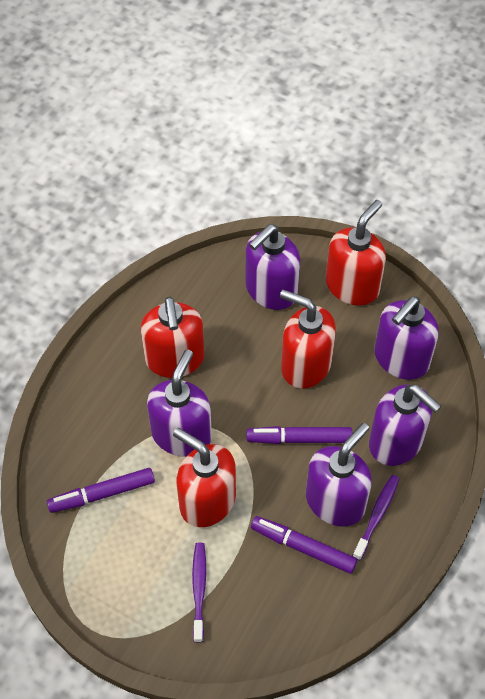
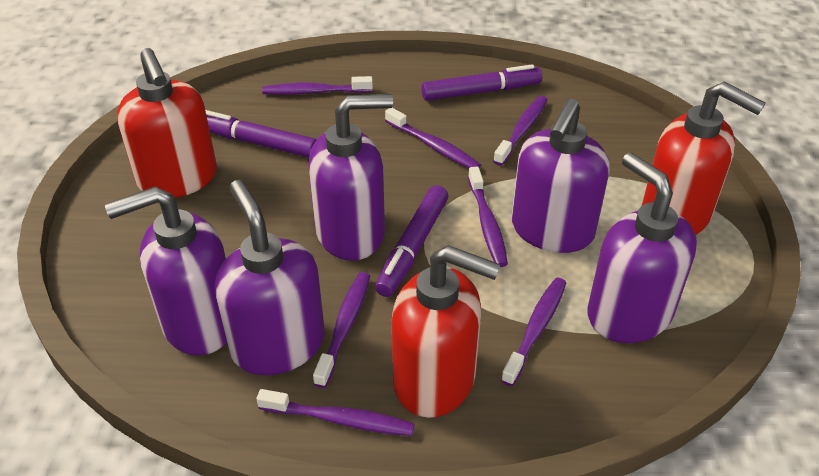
purple toothbrush: 2 -> 7
red soap dispenser: 4 -> 3

